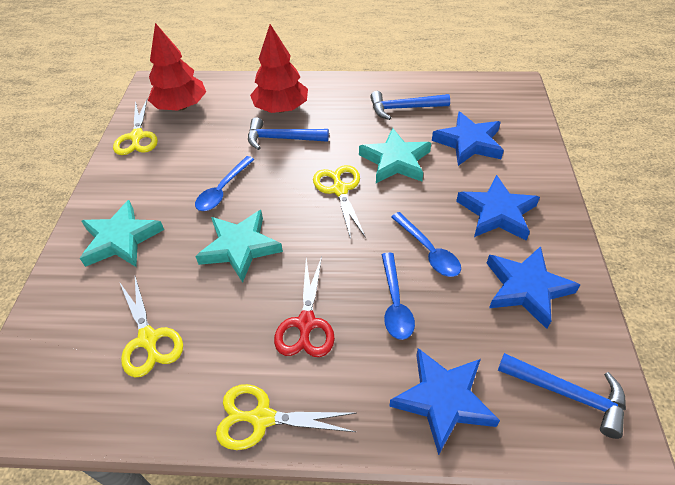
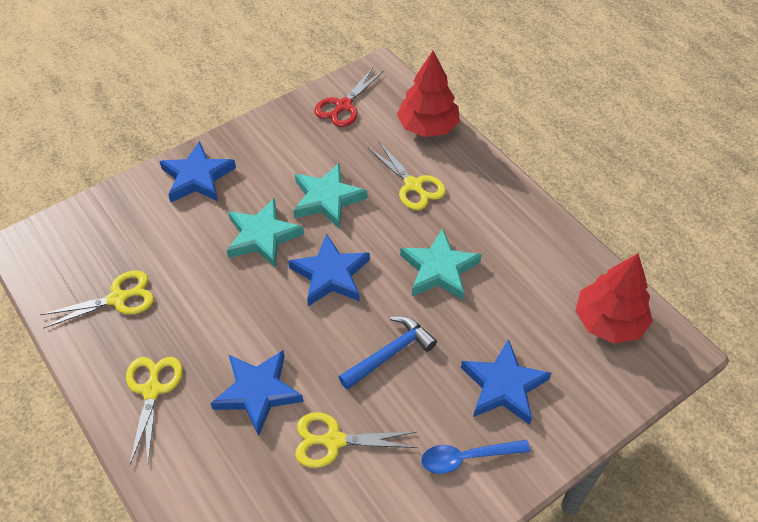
blue hammer: 3 -> 1
blue spoon: 3 -> 1

